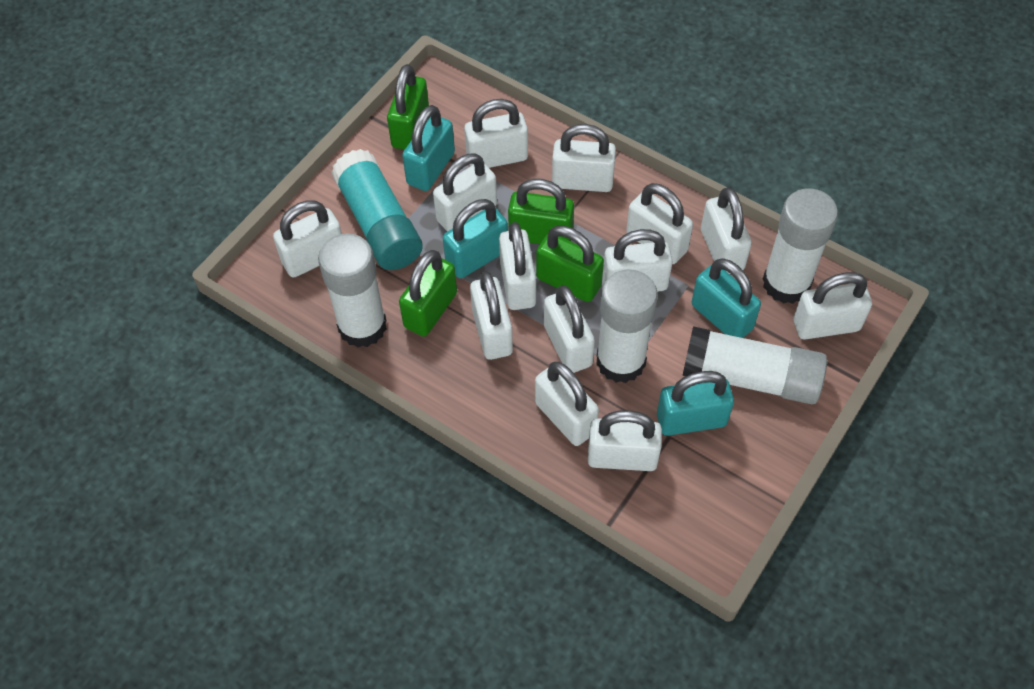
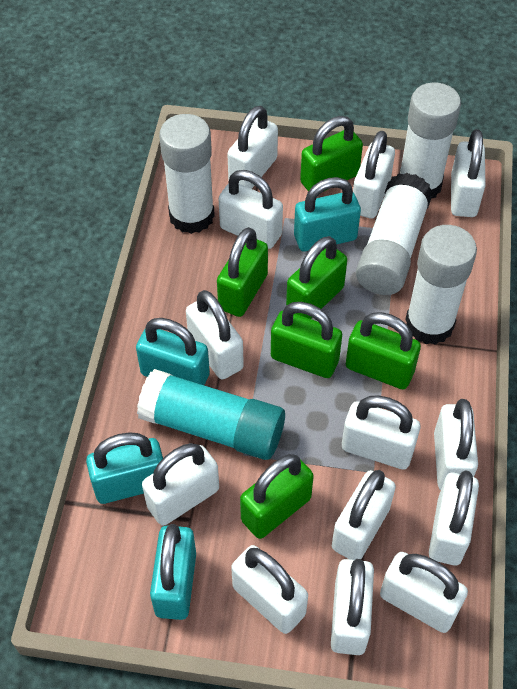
green padlock: 4 -> 6

